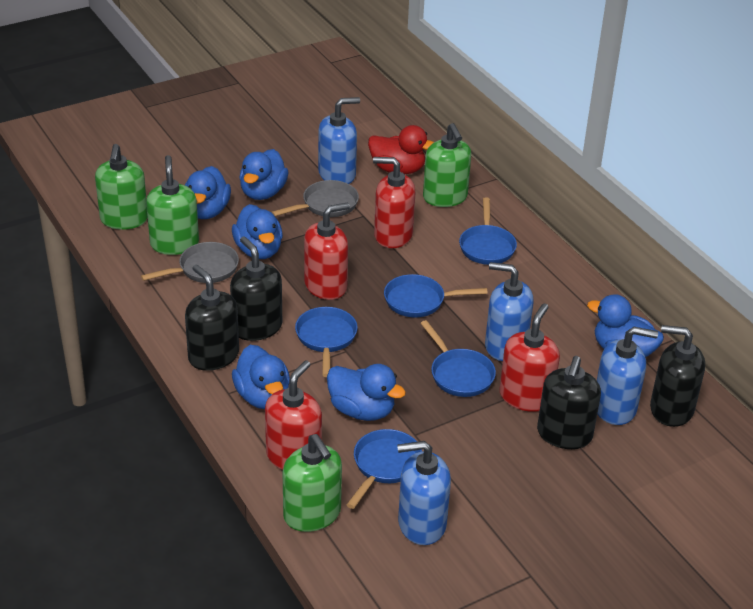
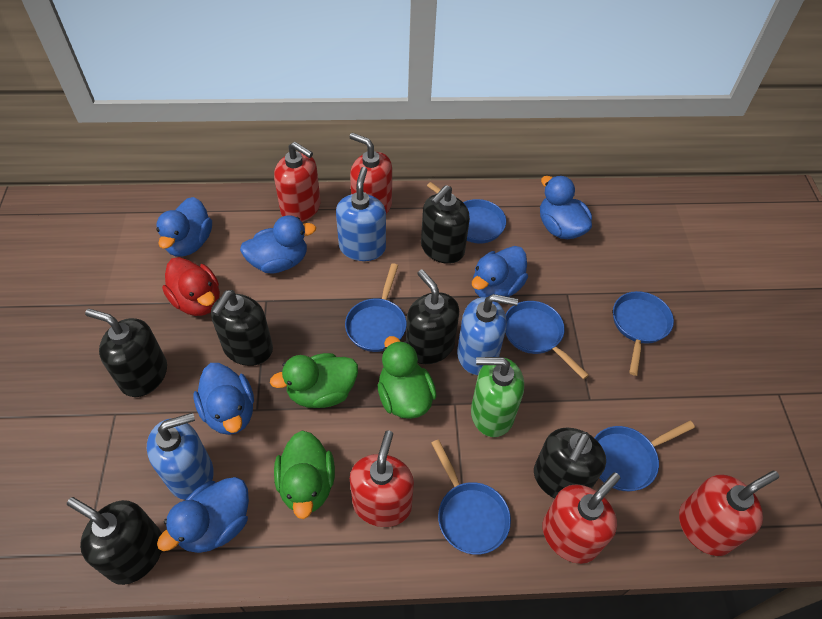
black soap dispenser: 4 -> 6
blue pan: 5 -> 6
blue soap dispenser: 4 -> 3
green duck: 0 -> 3
green soap dispenser: 4 -> 1
grey pan: 2 -> 0
red soap dispenser: 4 -> 5

